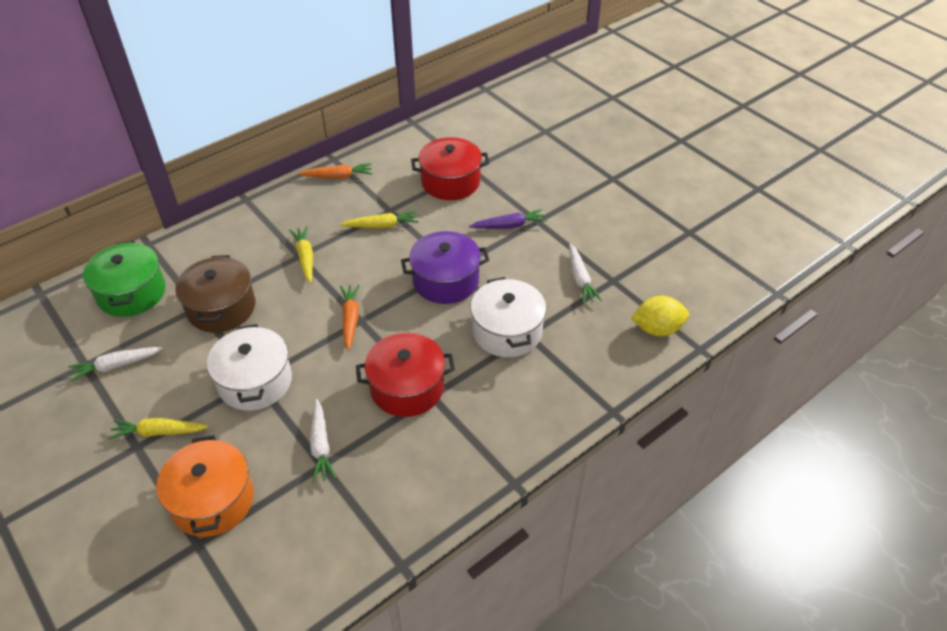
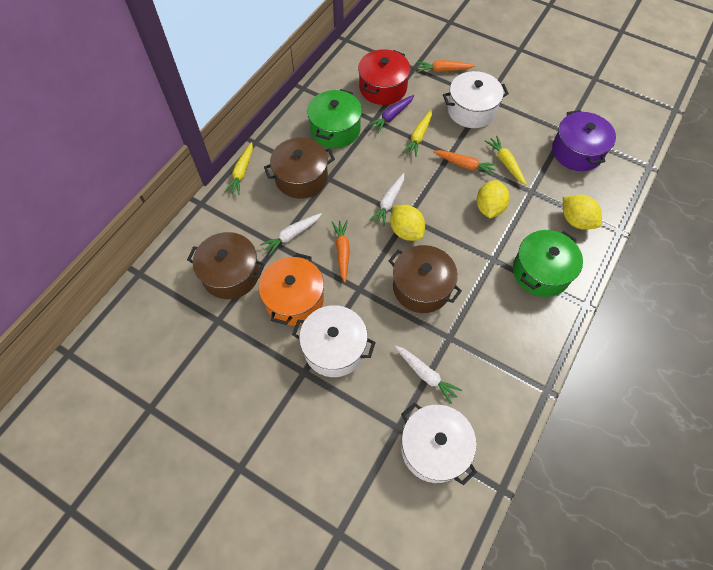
brown pot: 1 -> 3
green pot: 1 -> 2
orange carrot: 2 -> 3
red pot: 2 -> 1
white pot: 2 -> 3
yellow lemon: 1 -> 3

